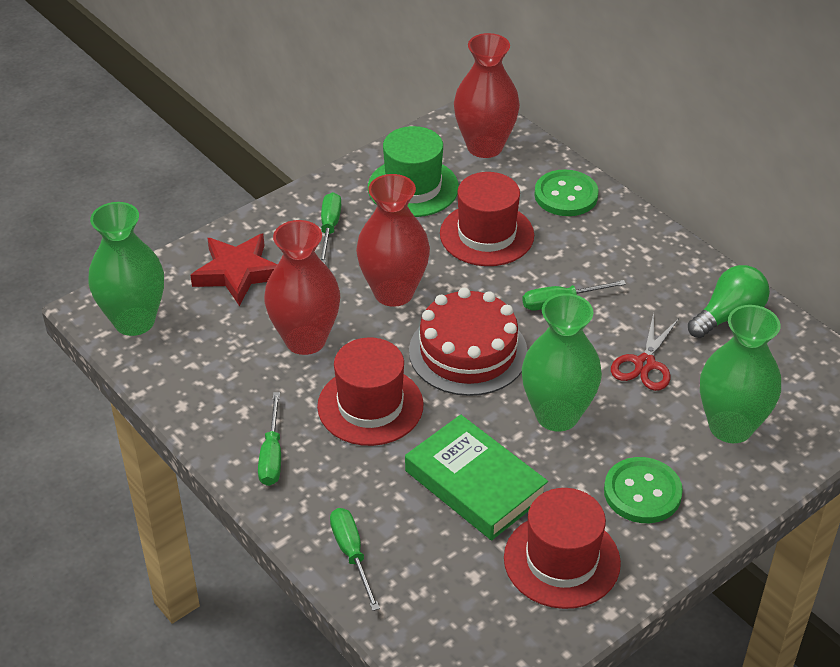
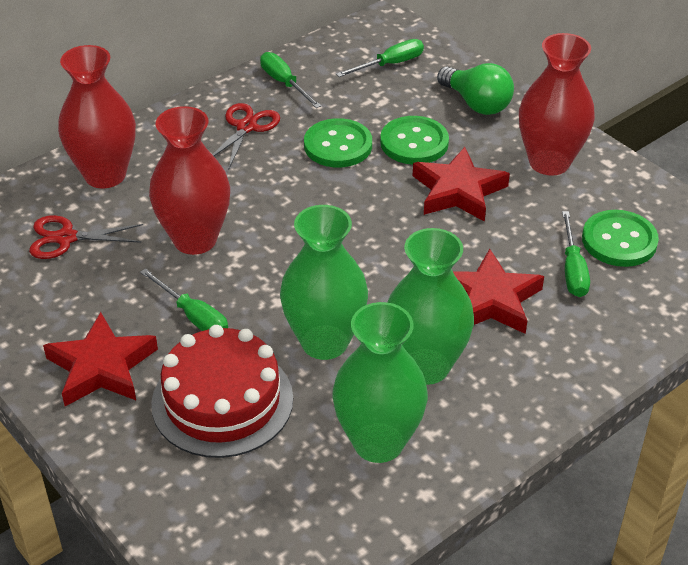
green book: 1 -> 0
green button: 2 -> 3
green hat: 1 -> 0
red hat: 3 -> 0
red scissors: 1 -> 2
red star: 1 -> 3

